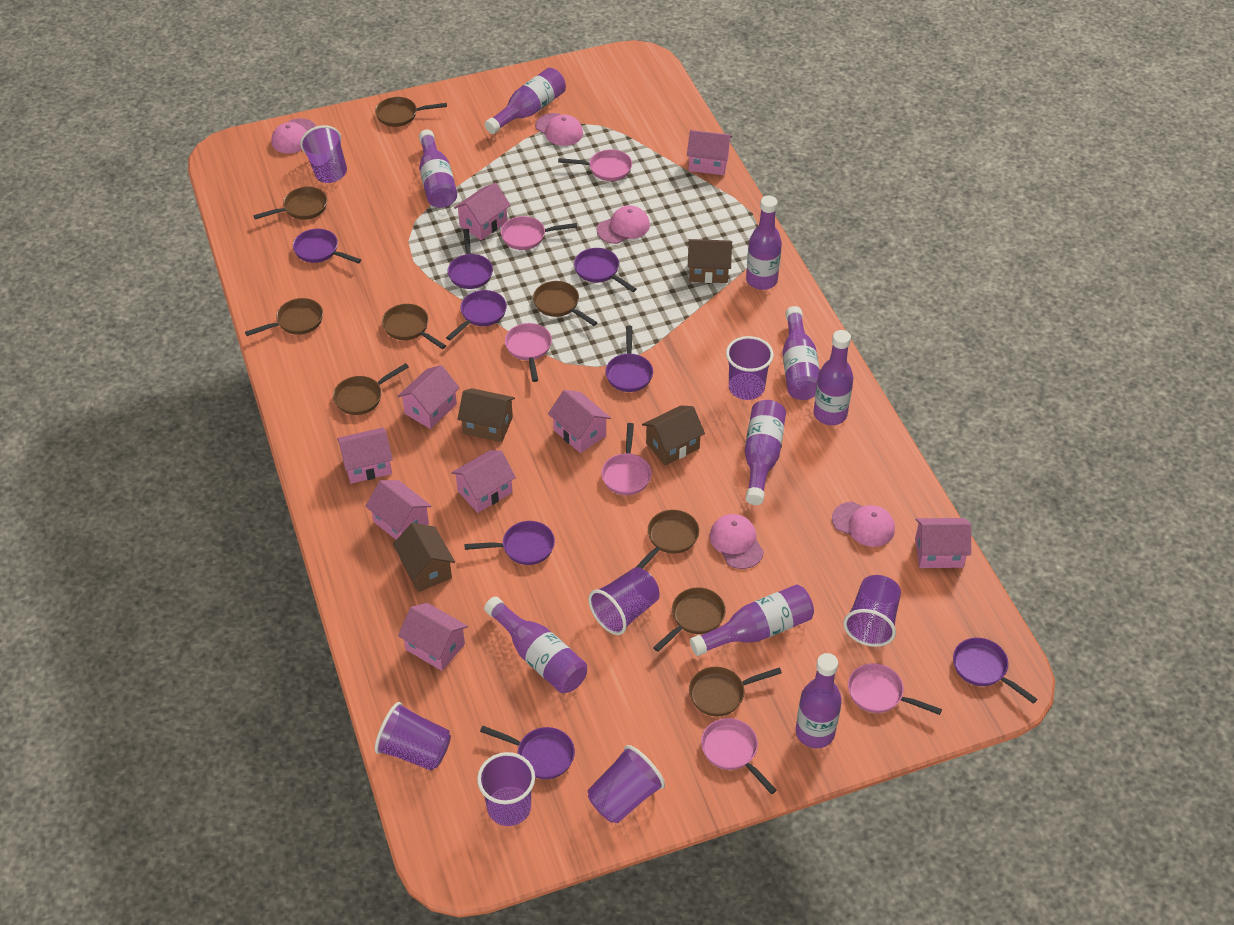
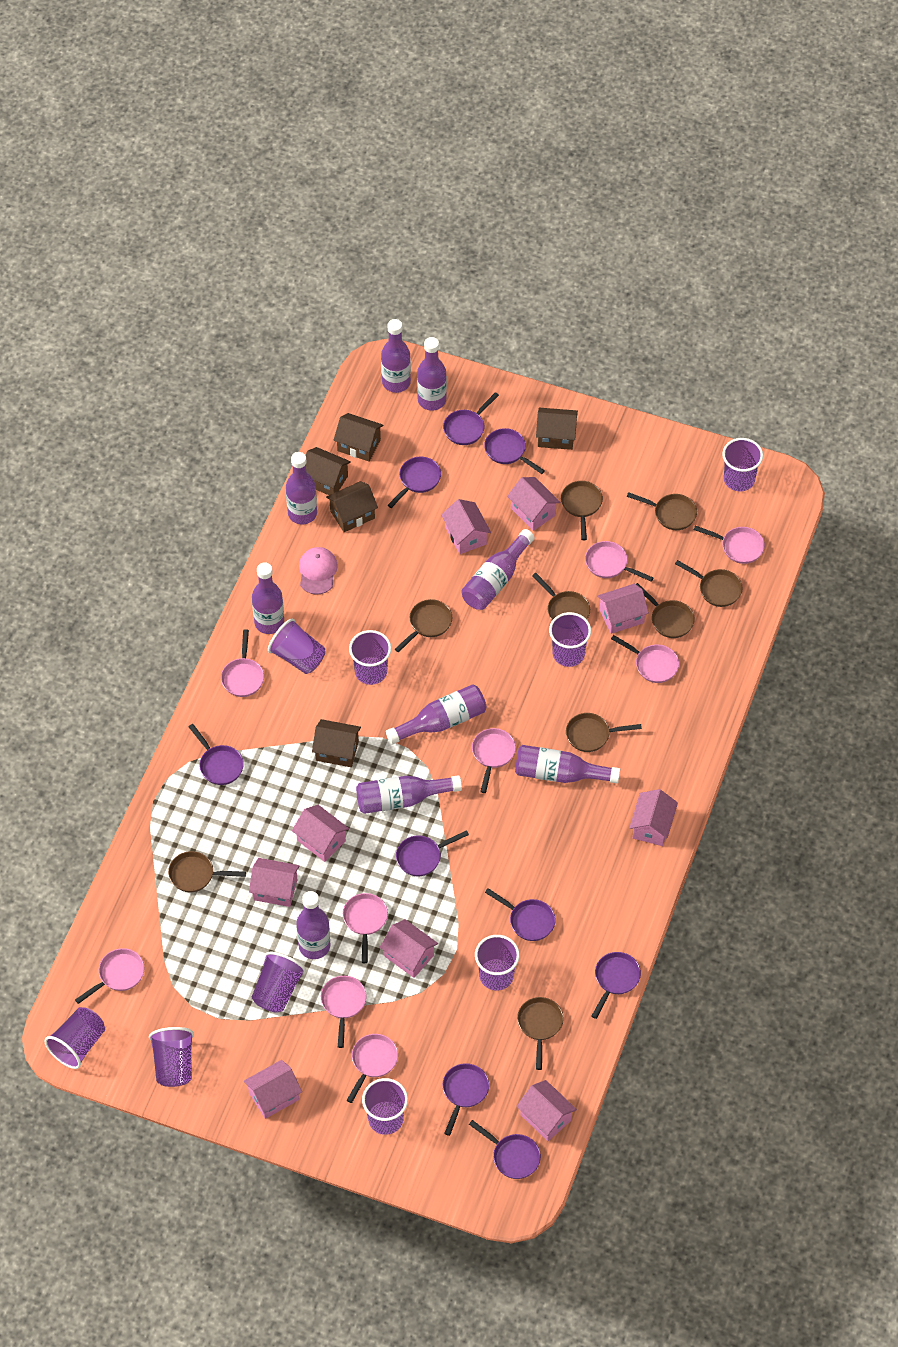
brown house: 4 -> 5
pink cap: 5 -> 1
pink pan: 6 -> 9
purple cup: 7 -> 9
purple pan: 8 -> 9

